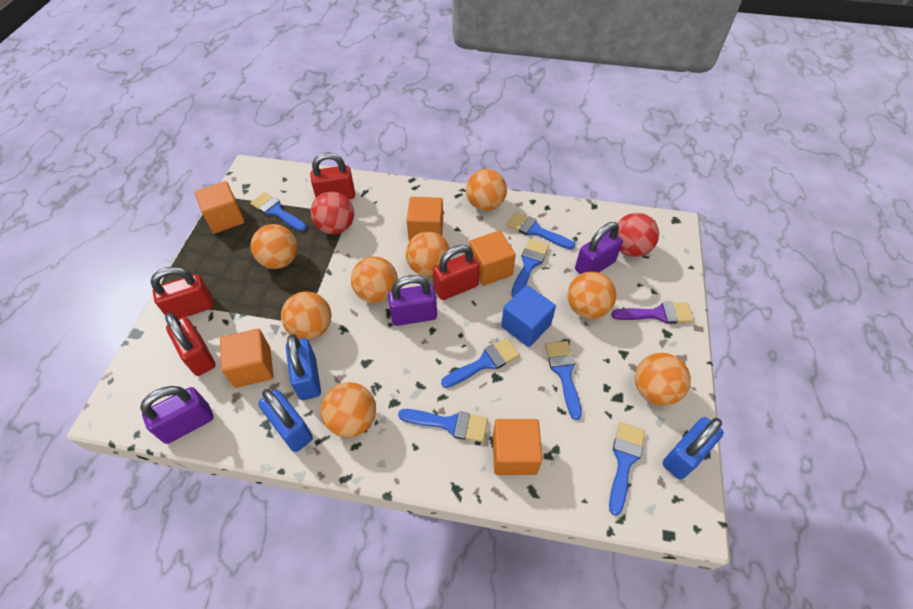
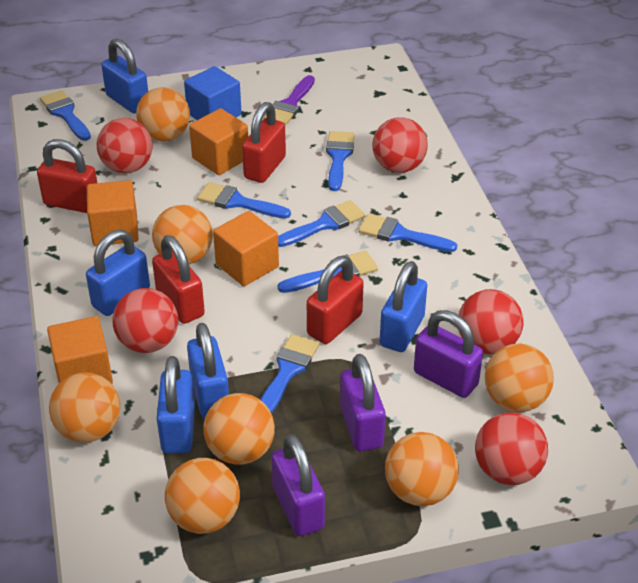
blue padlock: 3 -> 5
orange ball: 8 -> 7
orange cube: 5 -> 4
red ball: 2 -> 5

